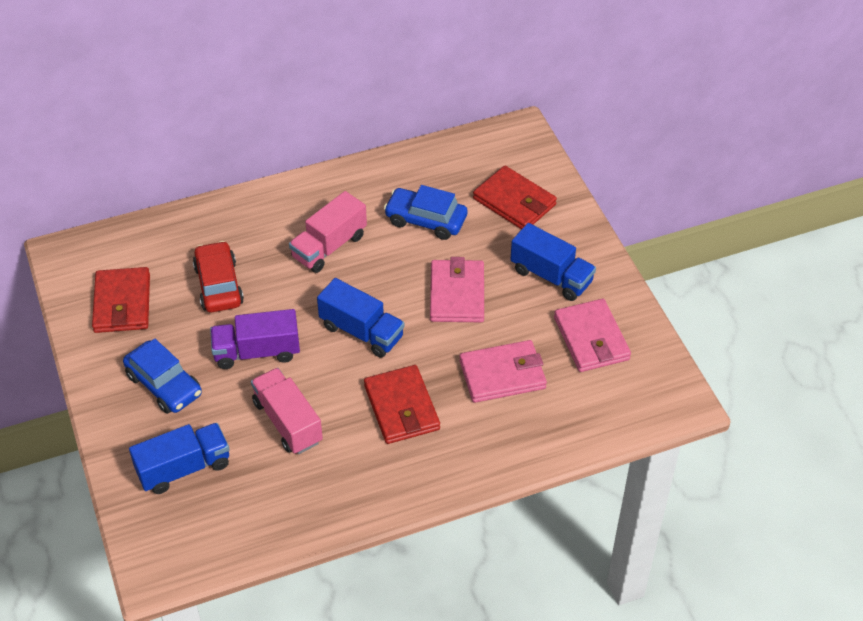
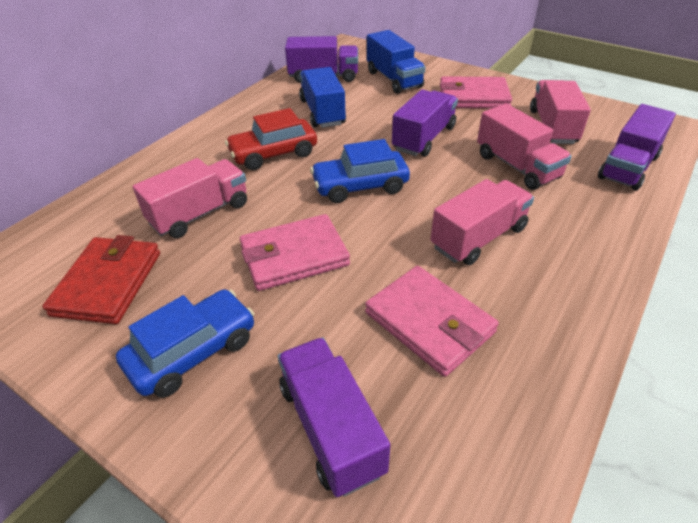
blue truck: 3 -> 2
pink truck: 2 -> 4
purple truck: 1 -> 4
red wallet: 3 -> 1

